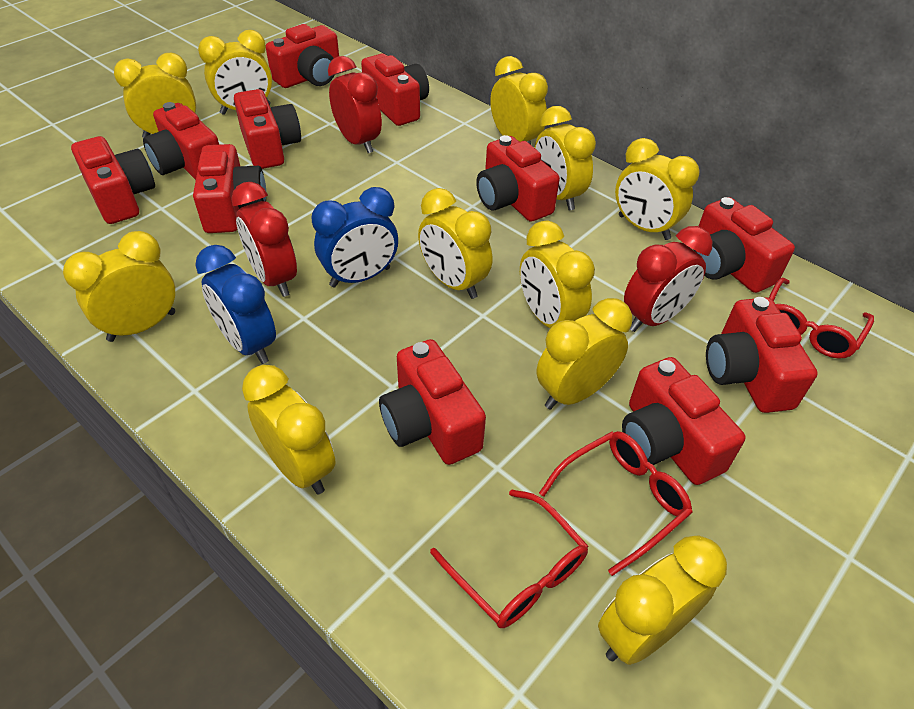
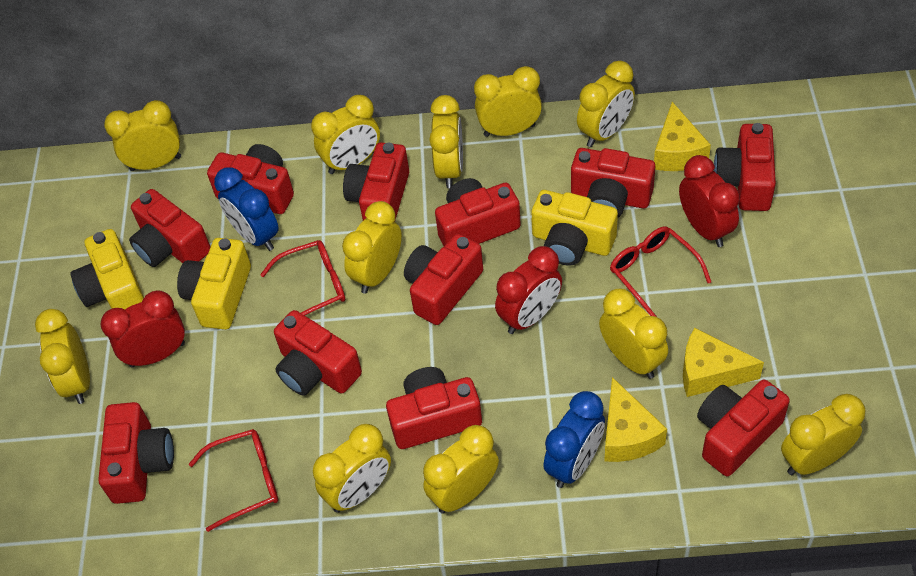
yellow camera: 0 -> 3
yellow cheese: 0 -> 3

